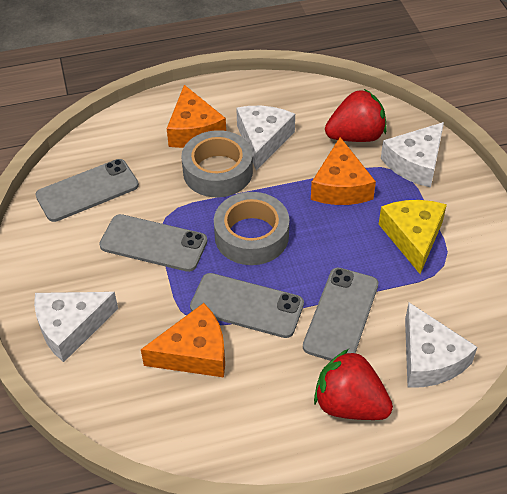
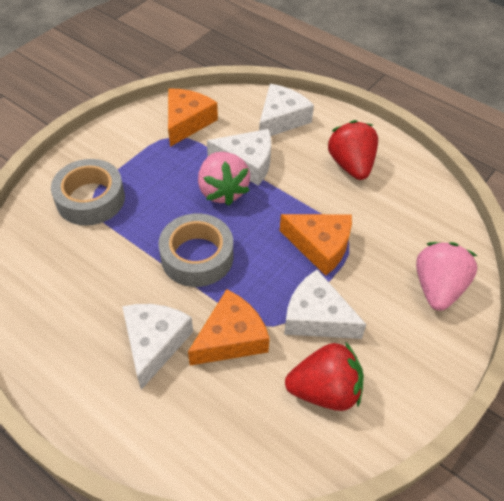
grey phone: 4 -> 0
pink strawberry: 0 -> 2
yellow cheese: 1 -> 0

